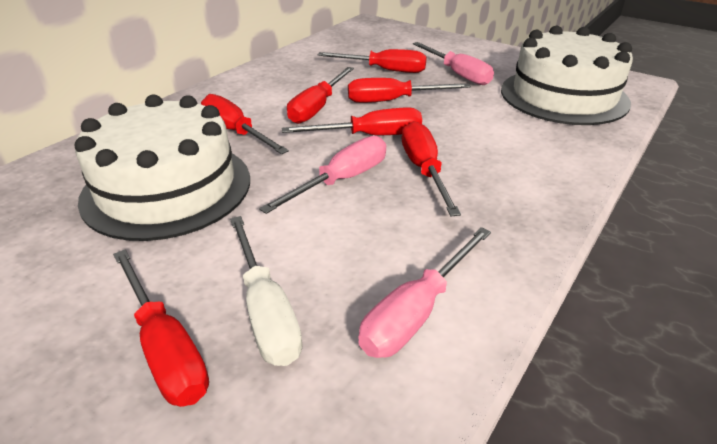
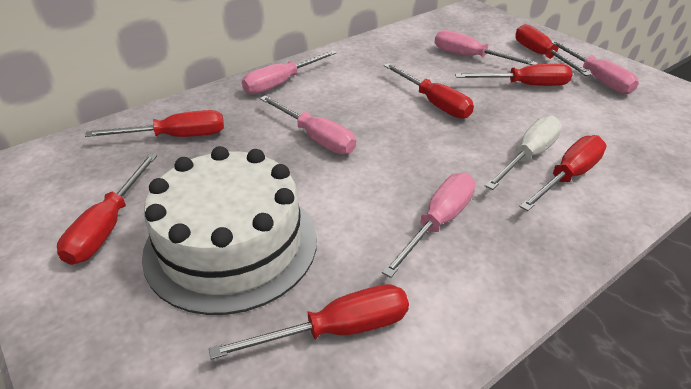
pink screwdriver: 3 -> 5
white cake: 2 -> 1

